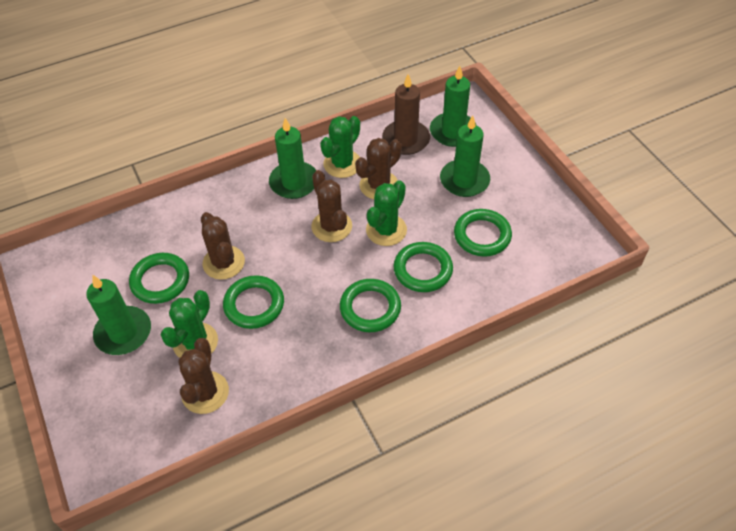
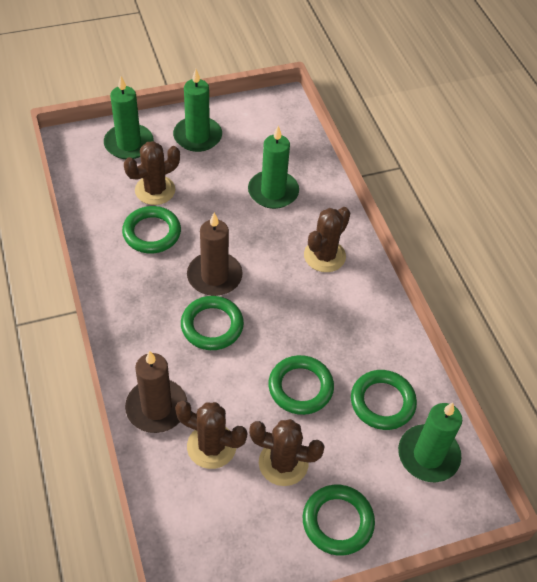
brown candle: 1 -> 2
green cactus: 3 -> 0

